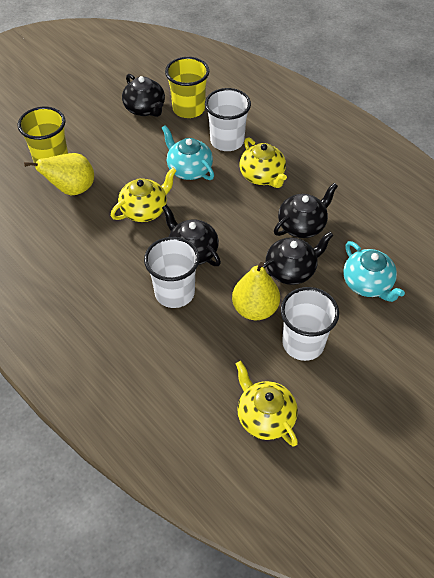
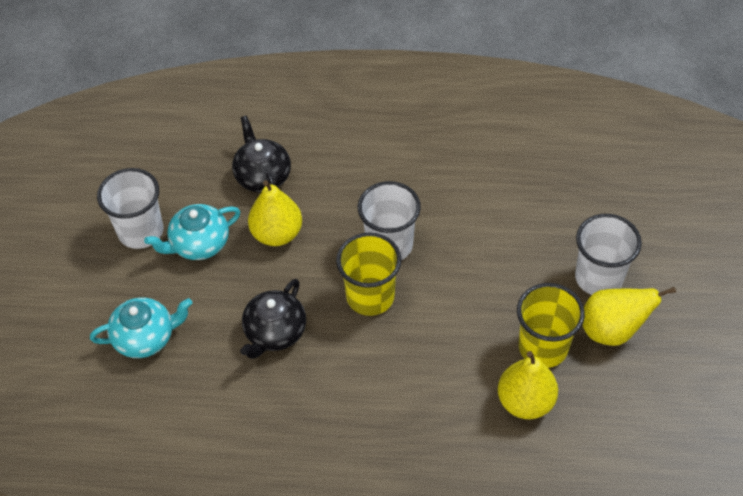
black teapot: 4 -> 2
yellow pear: 2 -> 3
yellow teapot: 3 -> 0

